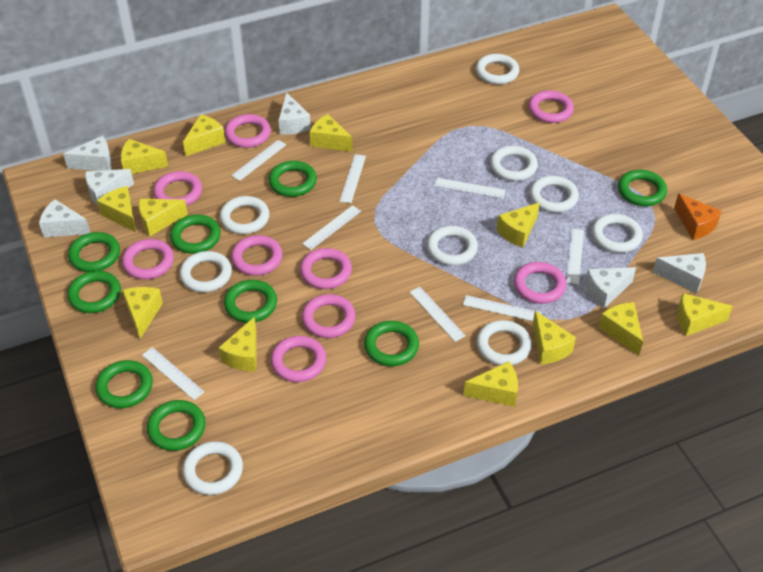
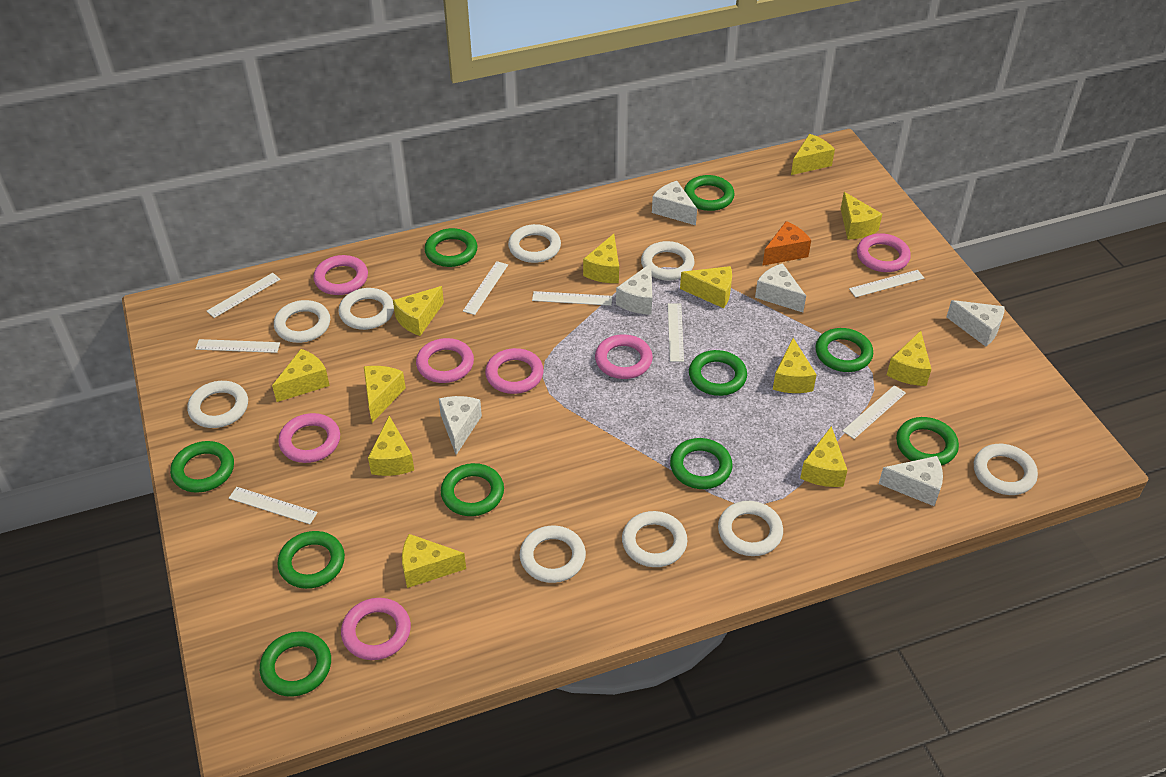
green ring: 9 -> 10
pink ring: 9 -> 7

